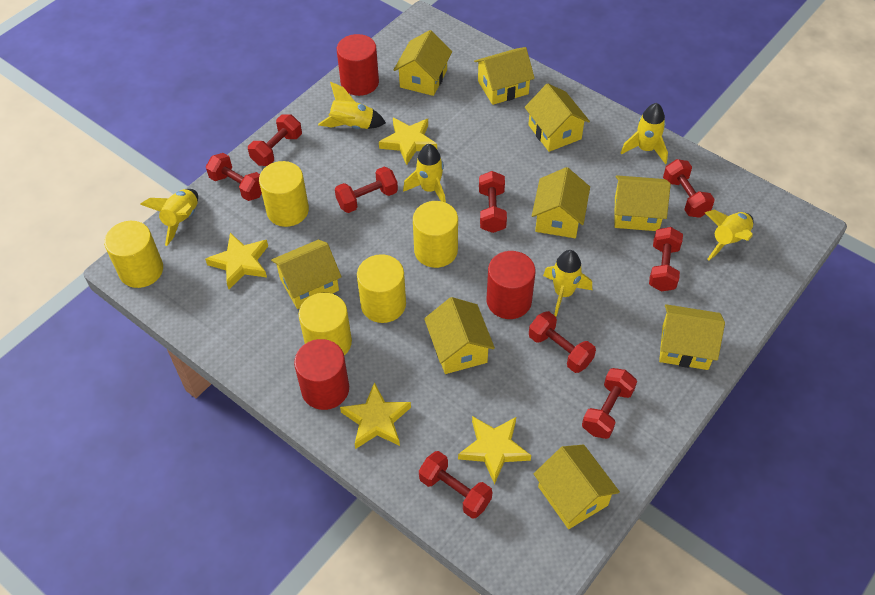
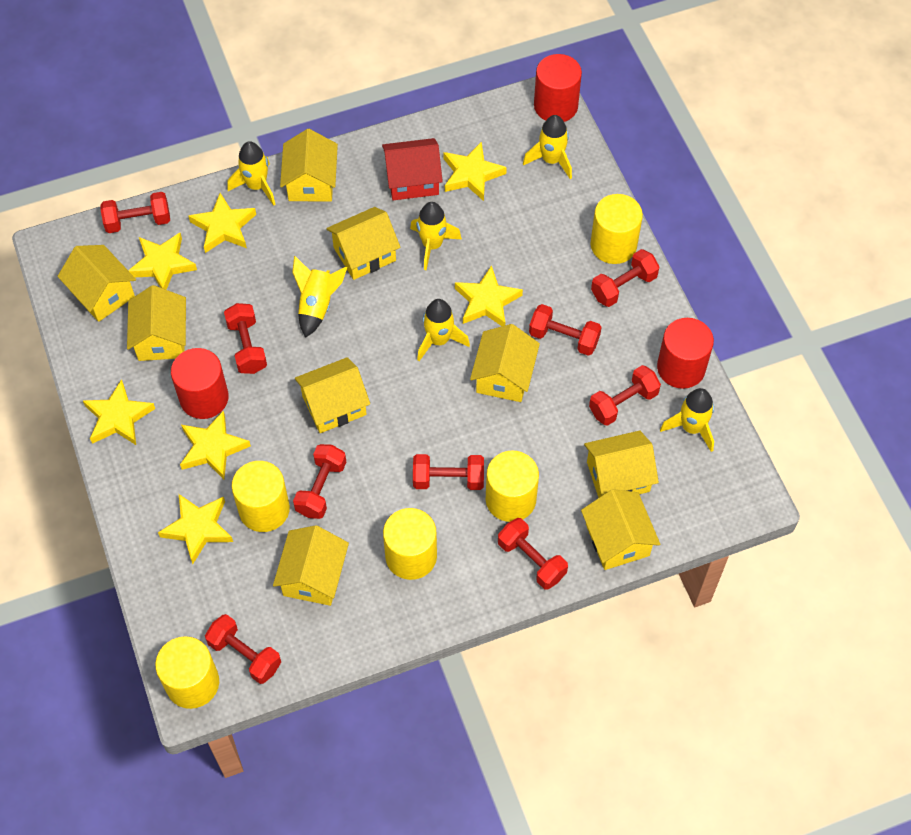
red house: 0 -> 1
yellow star: 4 -> 7

